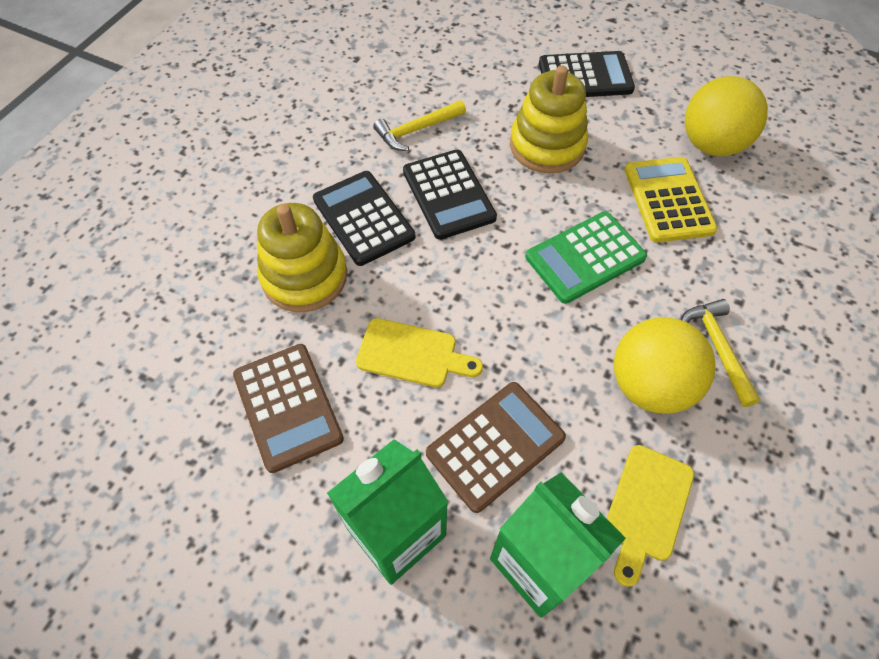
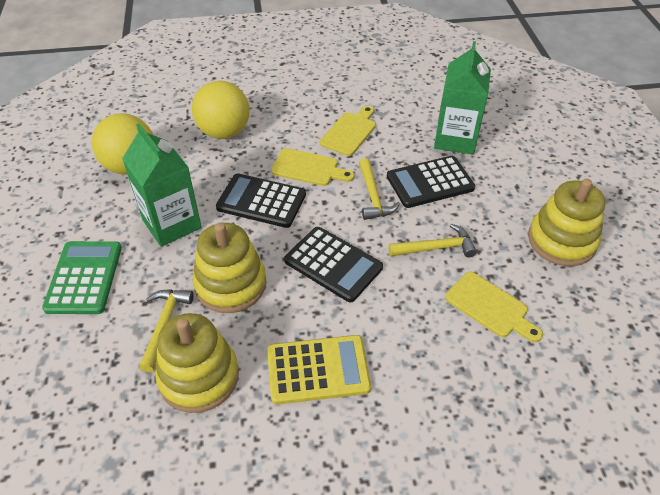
brown calculator: 2 -> 0
yellow cutting board: 2 -> 3
yellow hammer: 2 -> 3
yellow stacking toy: 2 -> 3

